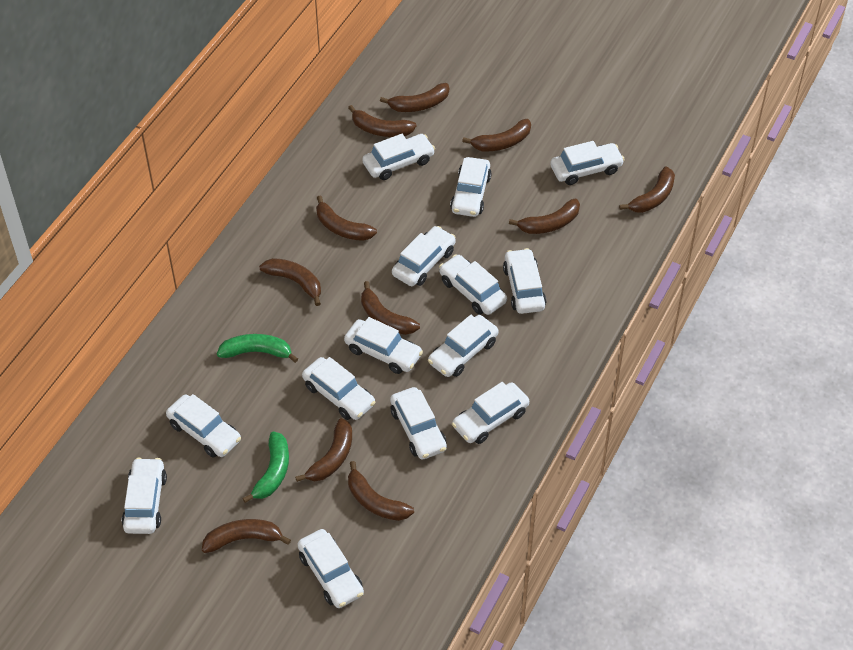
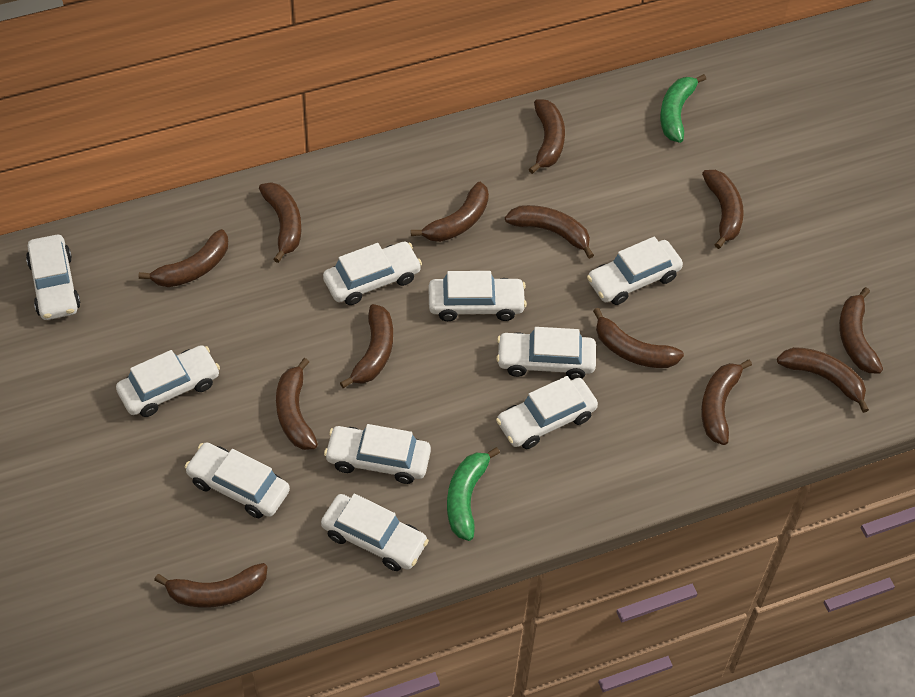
brown banana: 11 -> 13
white car: 14 -> 10

